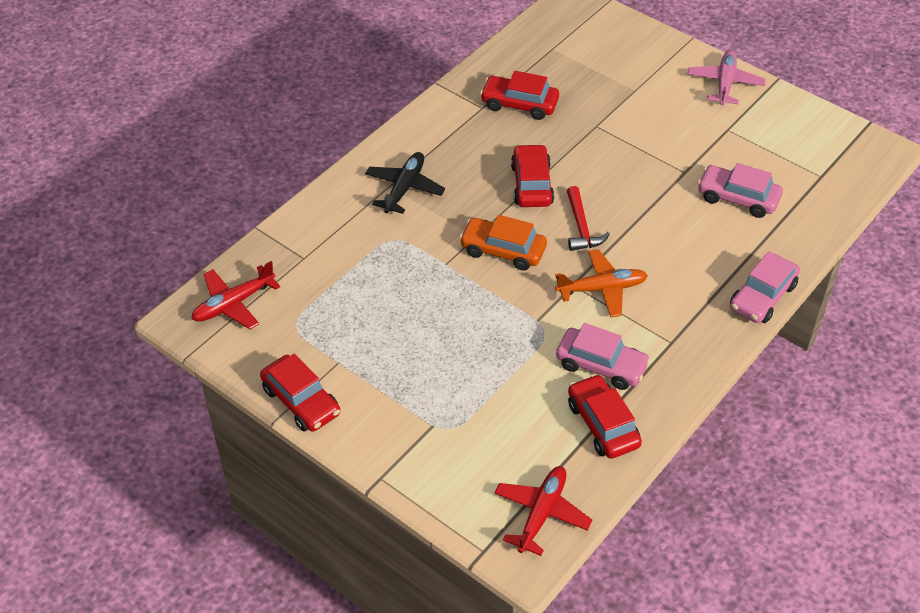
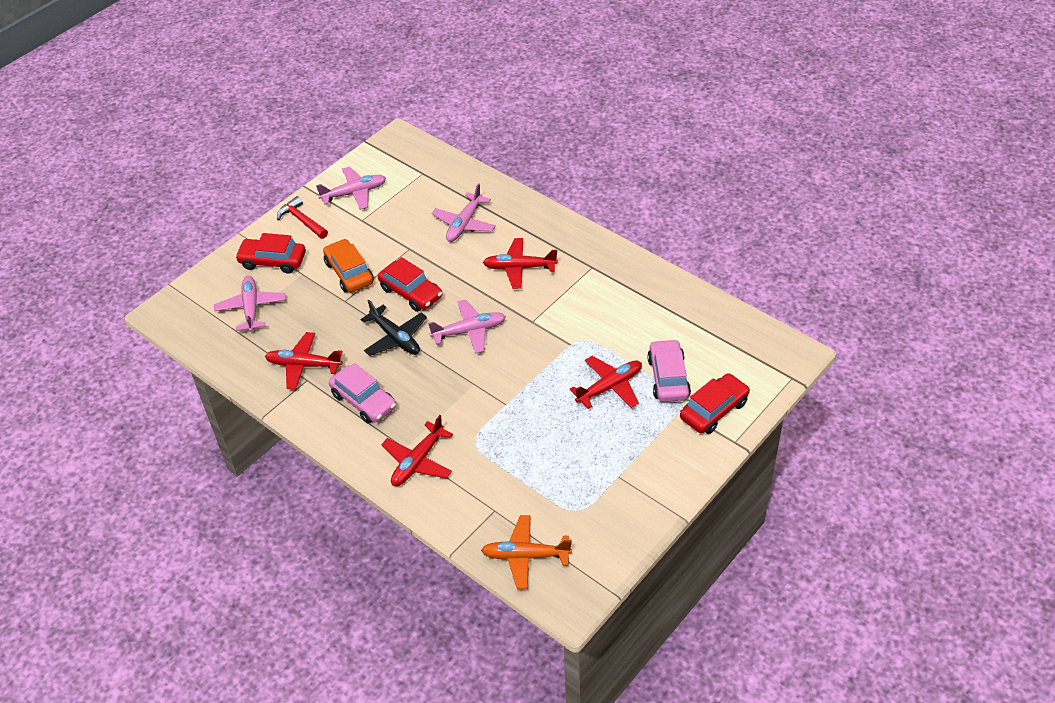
pink car: 3 -> 2
pink plane: 1 -> 4
red car: 4 -> 3
red plane: 2 -> 4

